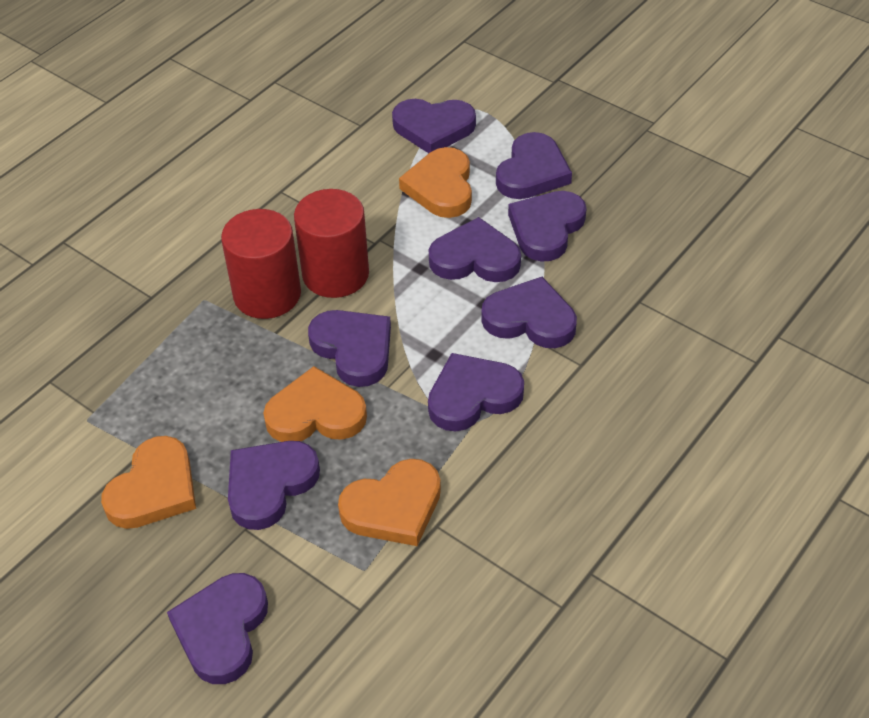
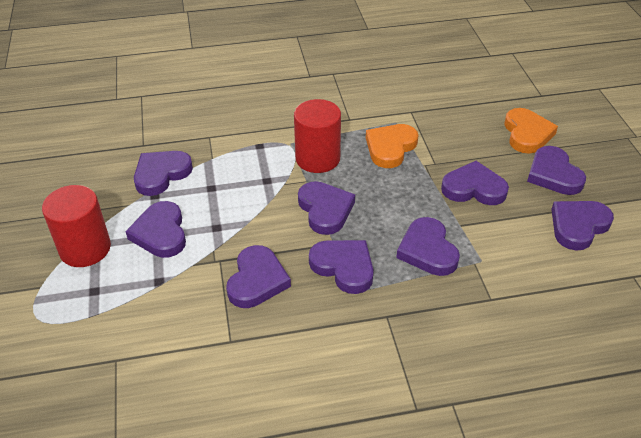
orange heart: 4 -> 2

